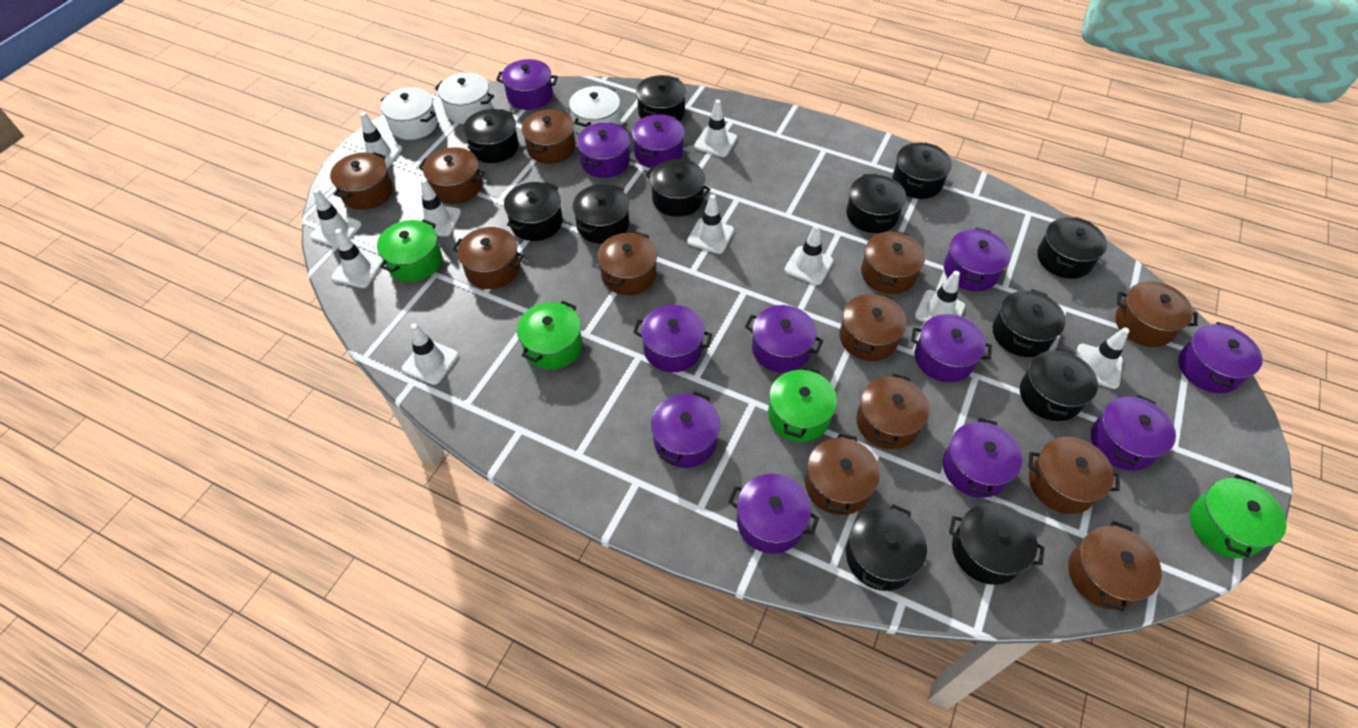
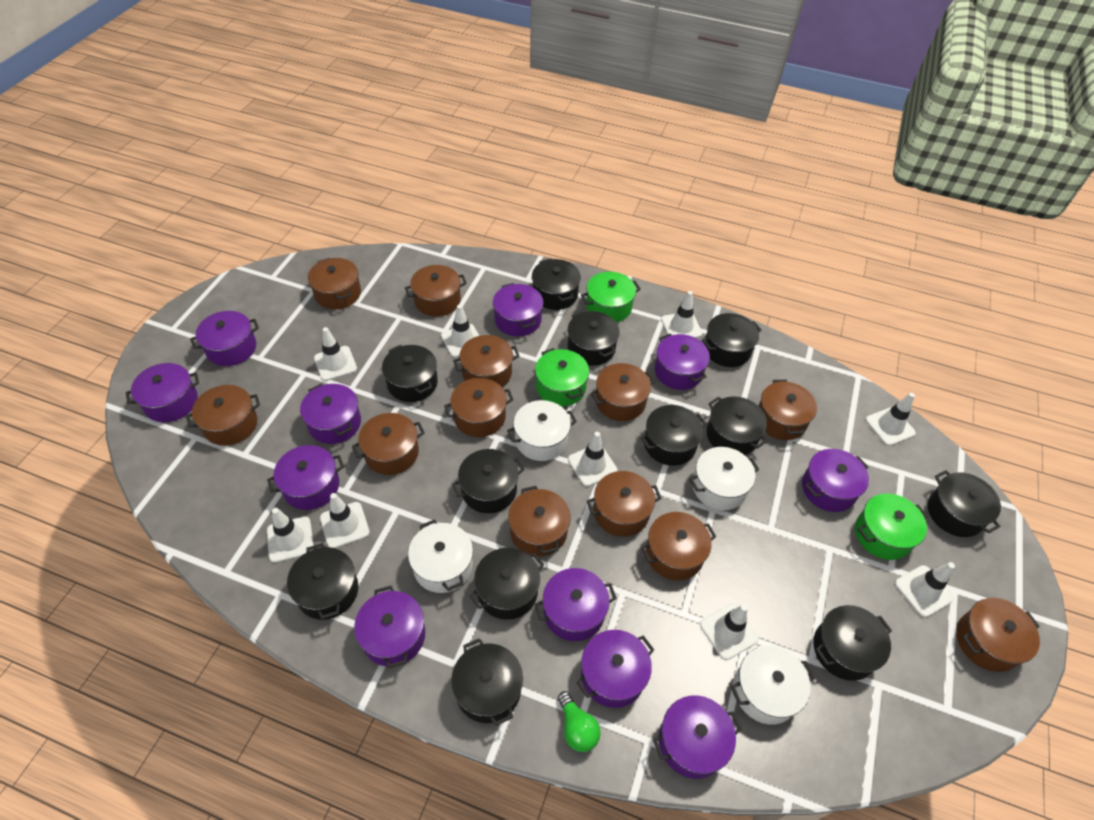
green light bulb: 0 -> 1
green pot: 4 -> 3
purple pot: 12 -> 11
white pot: 3 -> 4
white traffic cone: 10 -> 9

